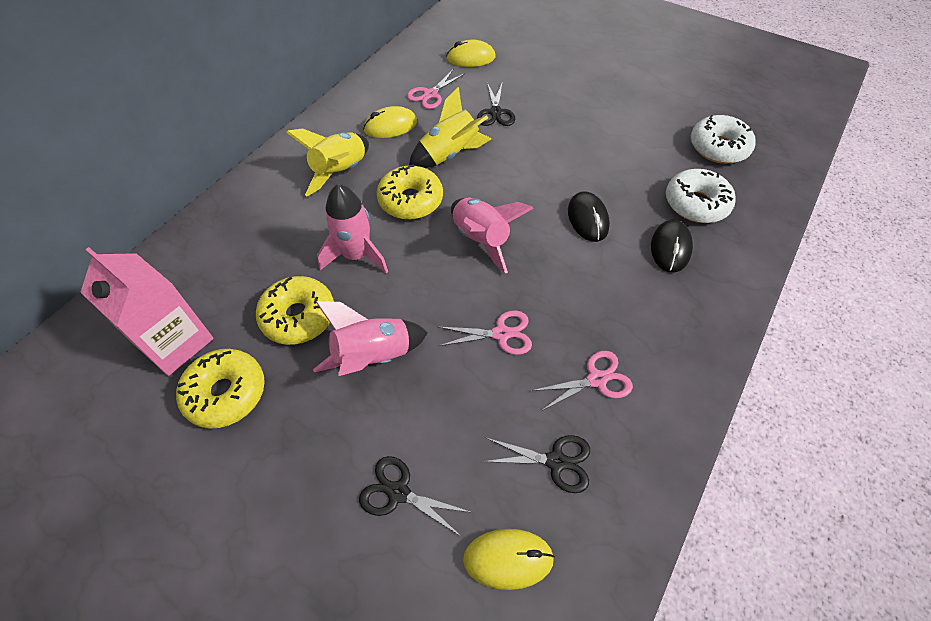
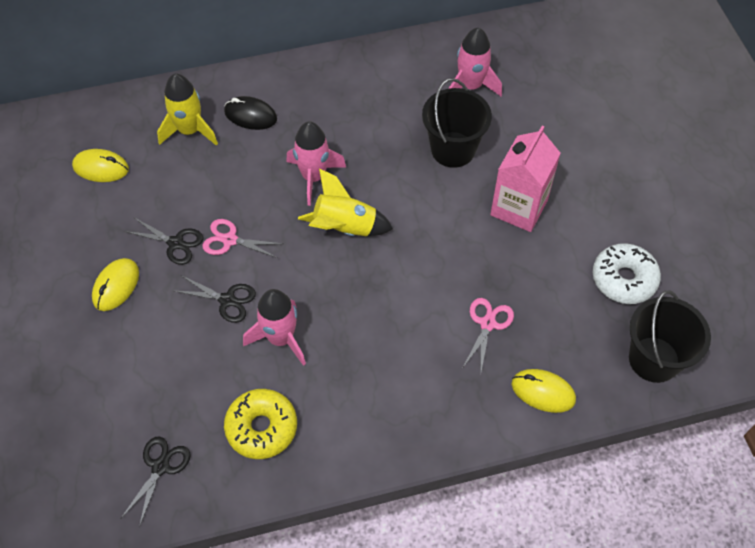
black bucket: 0 -> 2
black mouse: 2 -> 1
pink scissors: 3 -> 2
white donut: 2 -> 1
yellow donut: 3 -> 1

